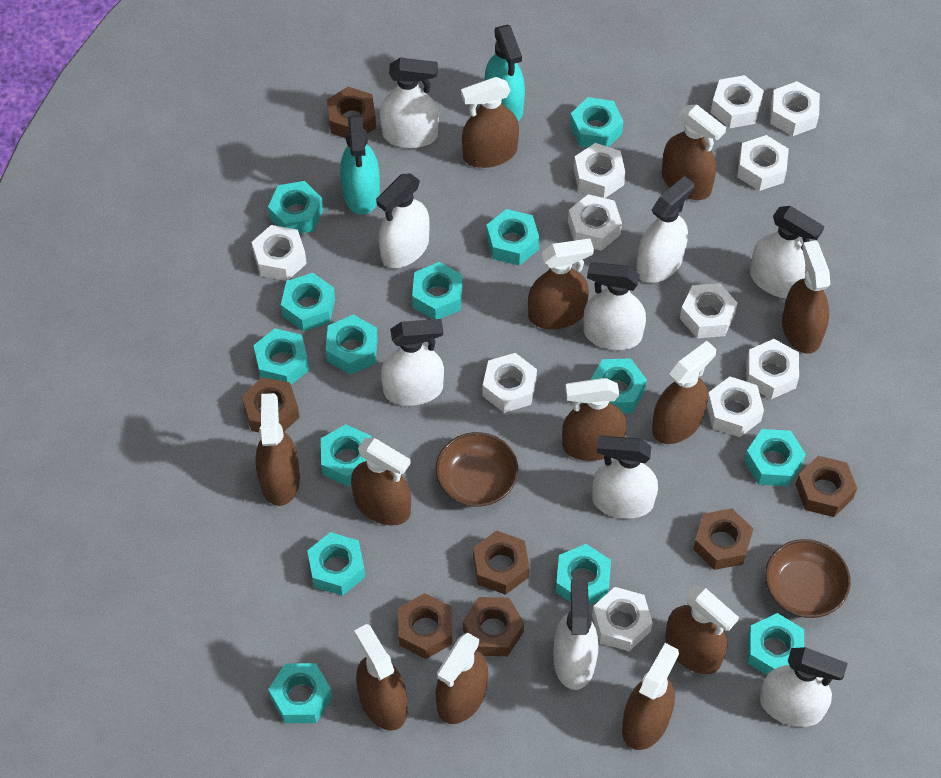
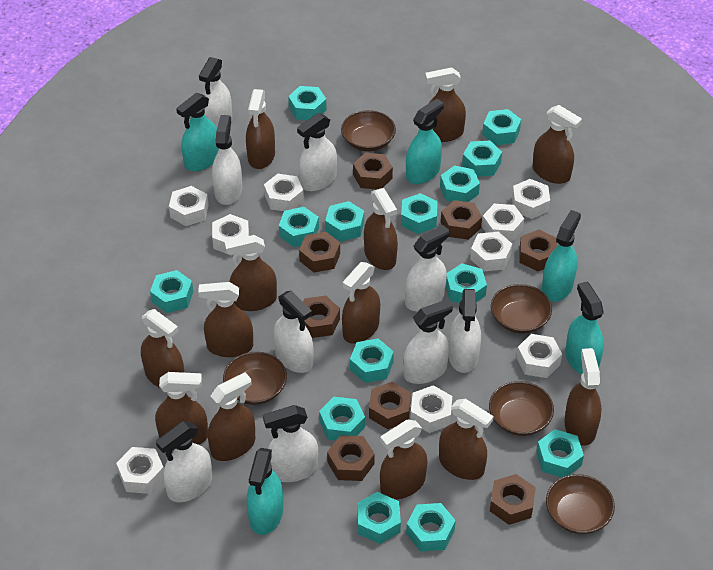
brown bowl: 2 -> 5
brown nut: 7 -> 8
brown spray bottle: 12 -> 13
turquoise spray bottle: 2 -> 5
white nut: 11 -> 9

